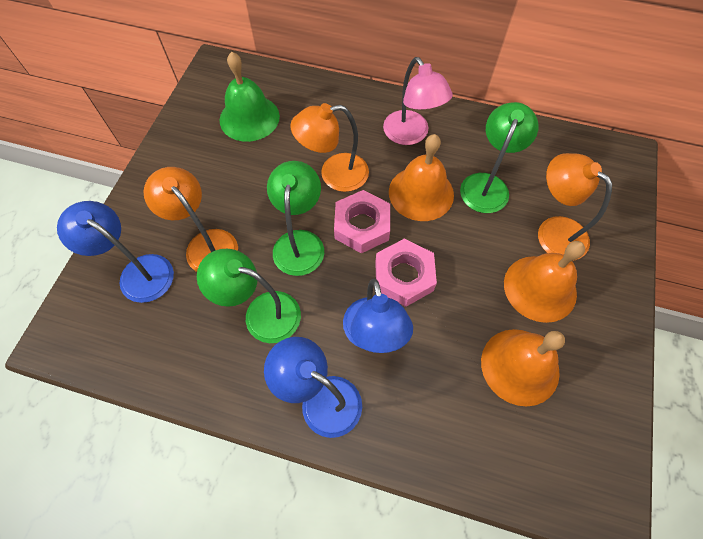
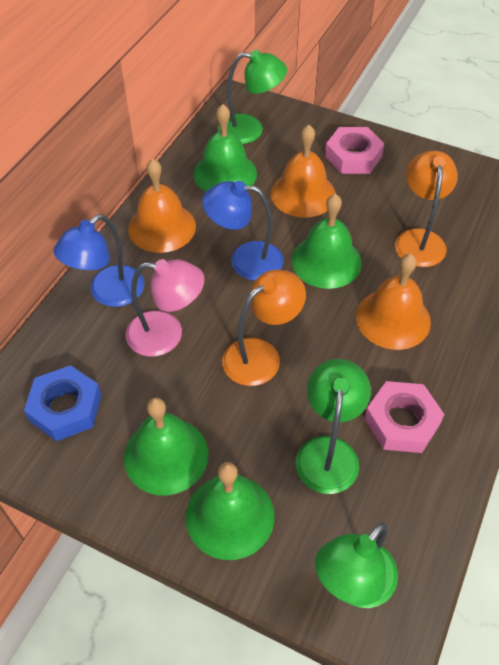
blue lamp: 3 -> 2
blue nut: 0 -> 1
green bell: 1 -> 4
orange lamp: 3 -> 2

